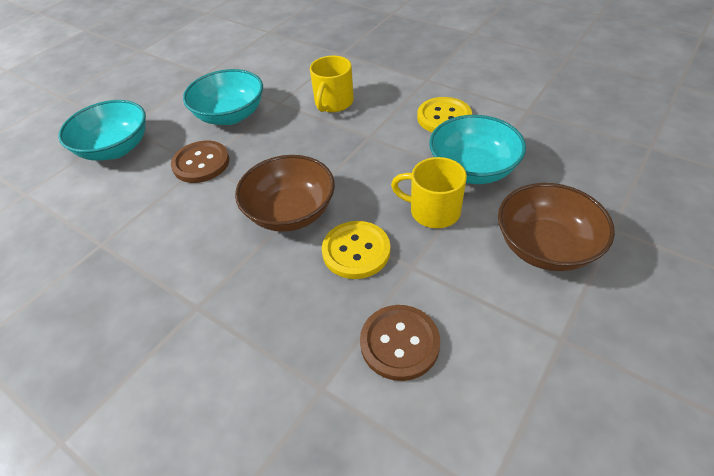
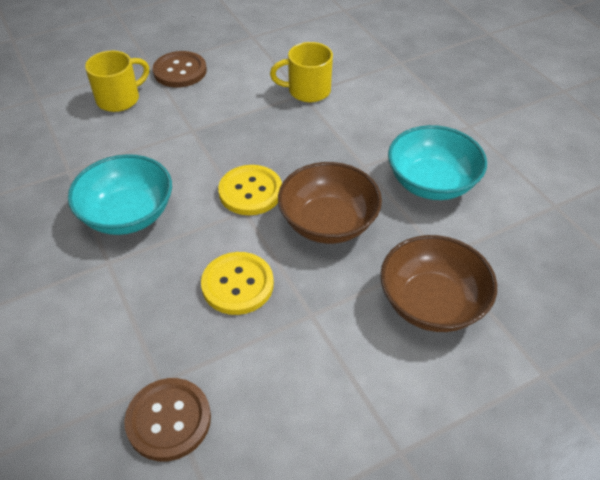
turquoise bowl: 3 -> 2

